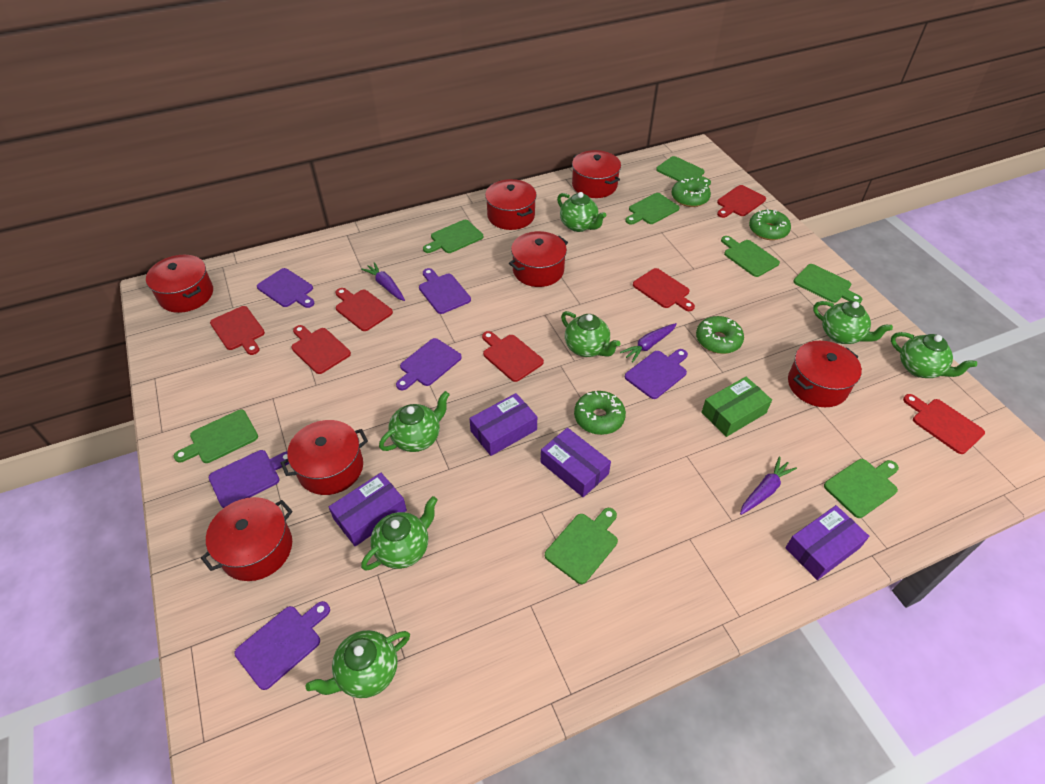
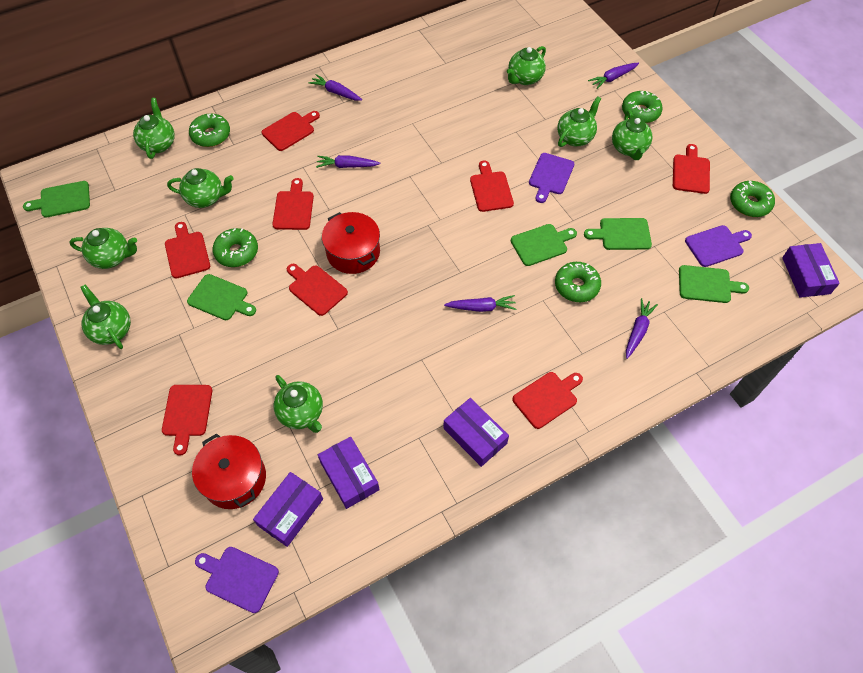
green box: 1 -> 0
green cutting board: 8 -> 5
green donut: 4 -> 5
green teapot: 7 -> 8
purple carrot: 3 -> 5
purple cutting board: 6 -> 3
red cutting board: 7 -> 8
red pot: 7 -> 2

